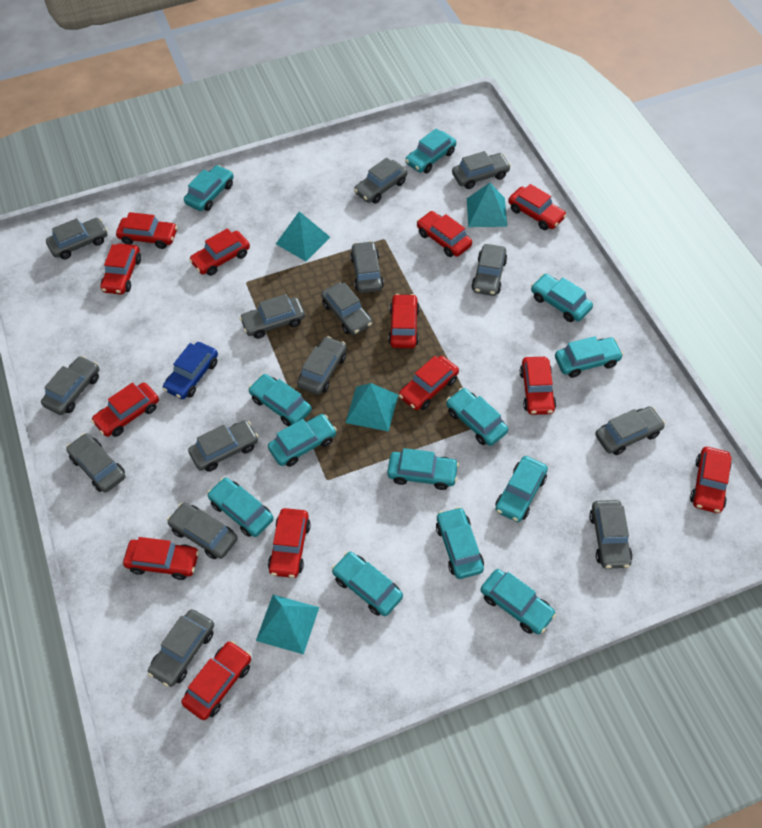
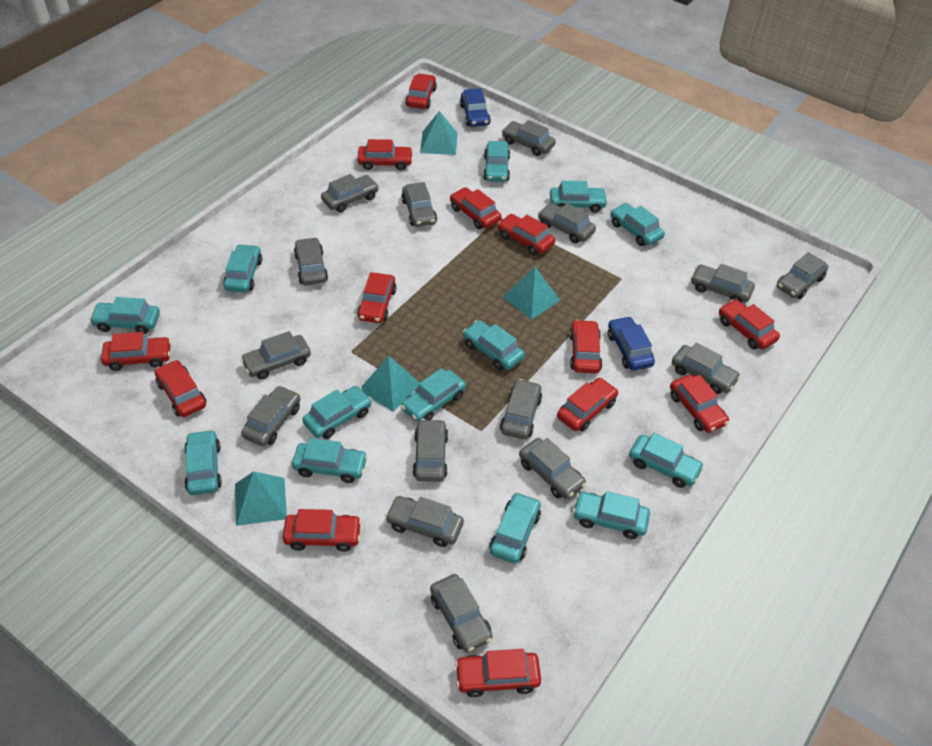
blue car: 1 -> 2

